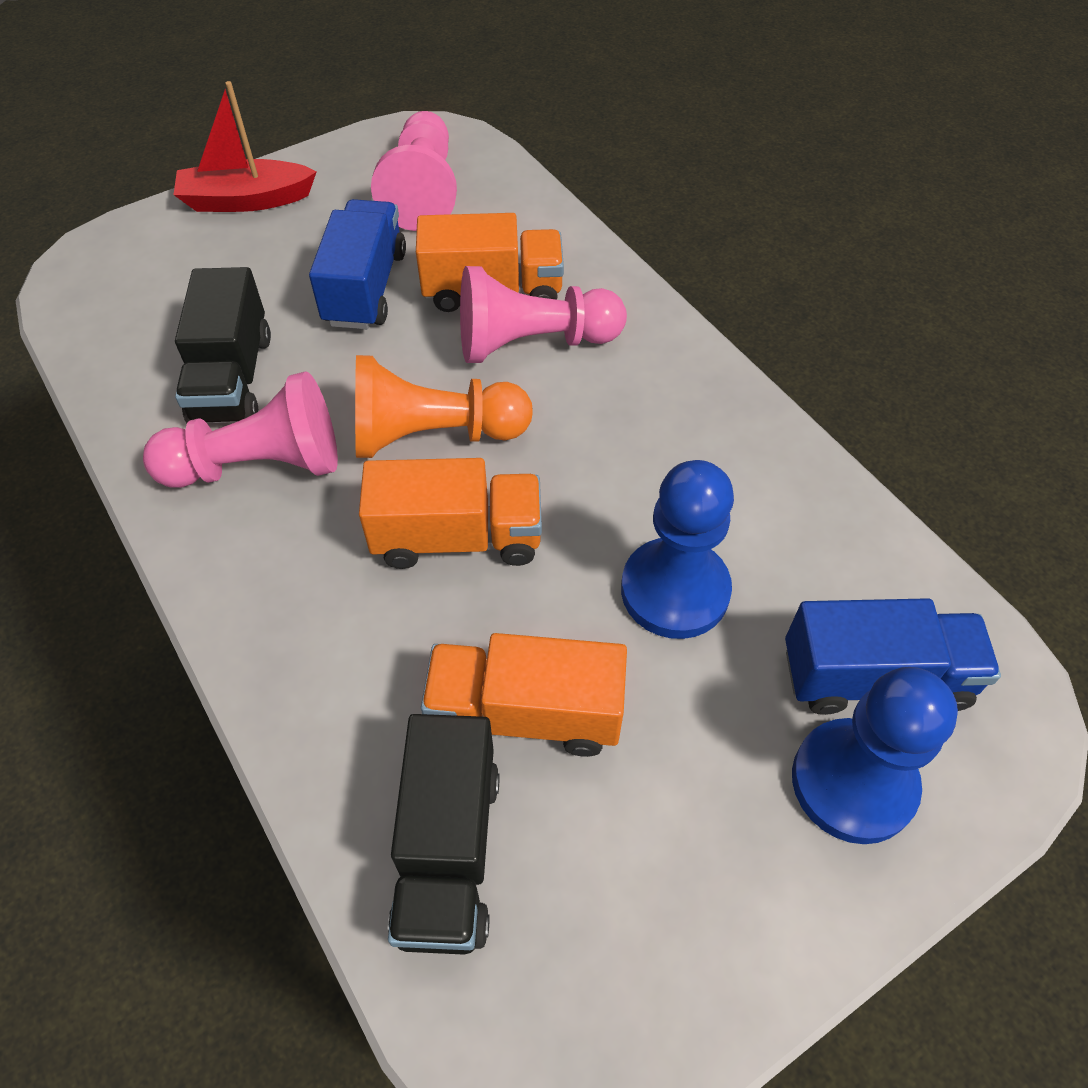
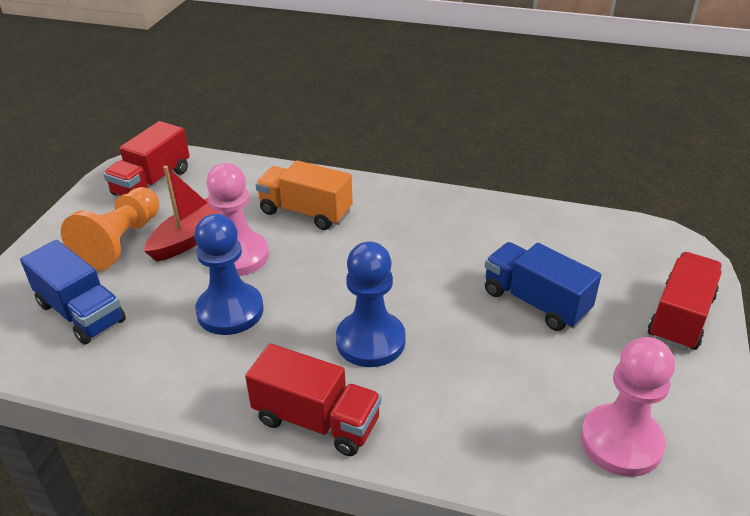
black truck: 2 -> 0
orange truck: 3 -> 1
pink pawn: 3 -> 2
red truck: 0 -> 3

